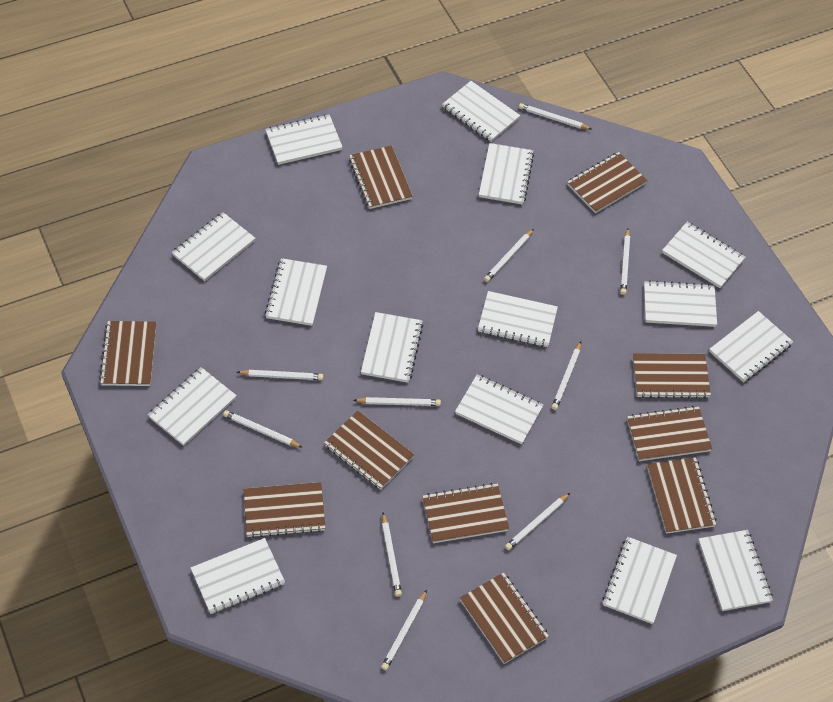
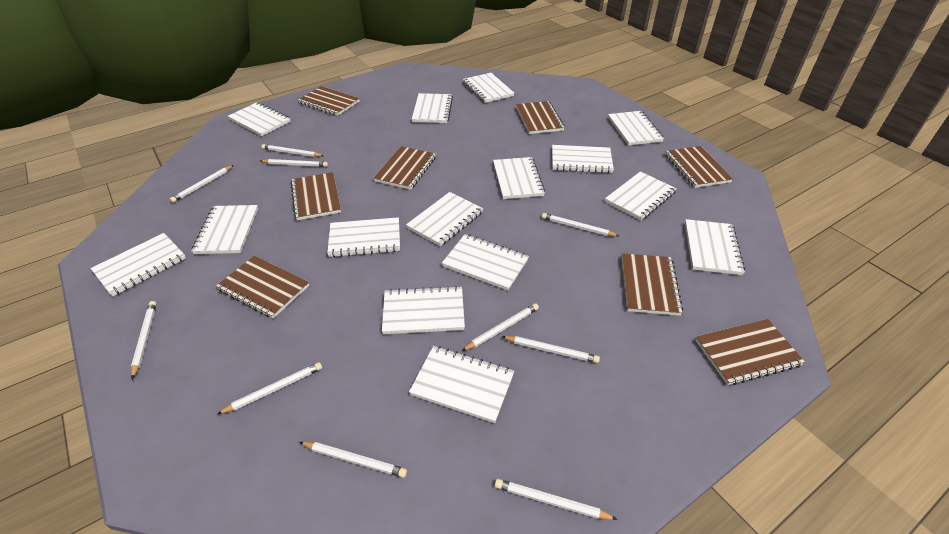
brown notebook: 10 -> 8

